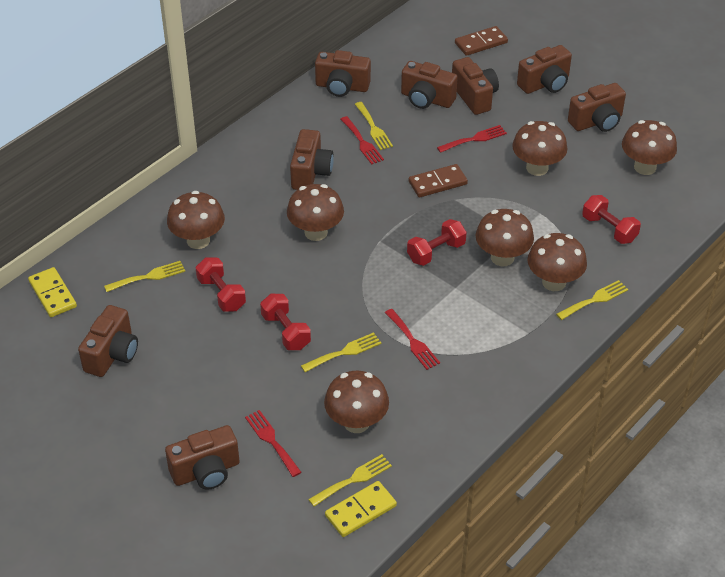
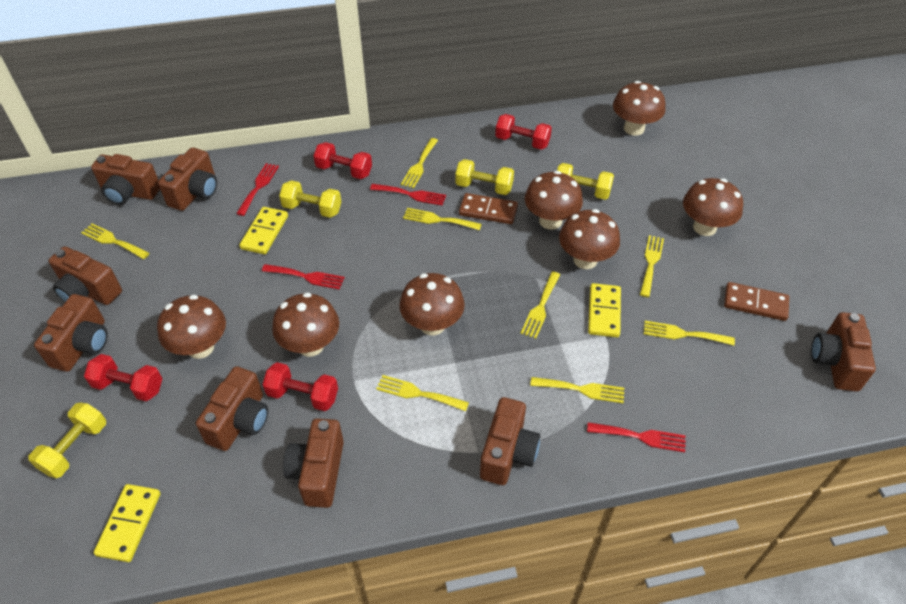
yellow domino: 2 -> 3
yellow dumbbell: 0 -> 4
yellow fork: 5 -> 8

